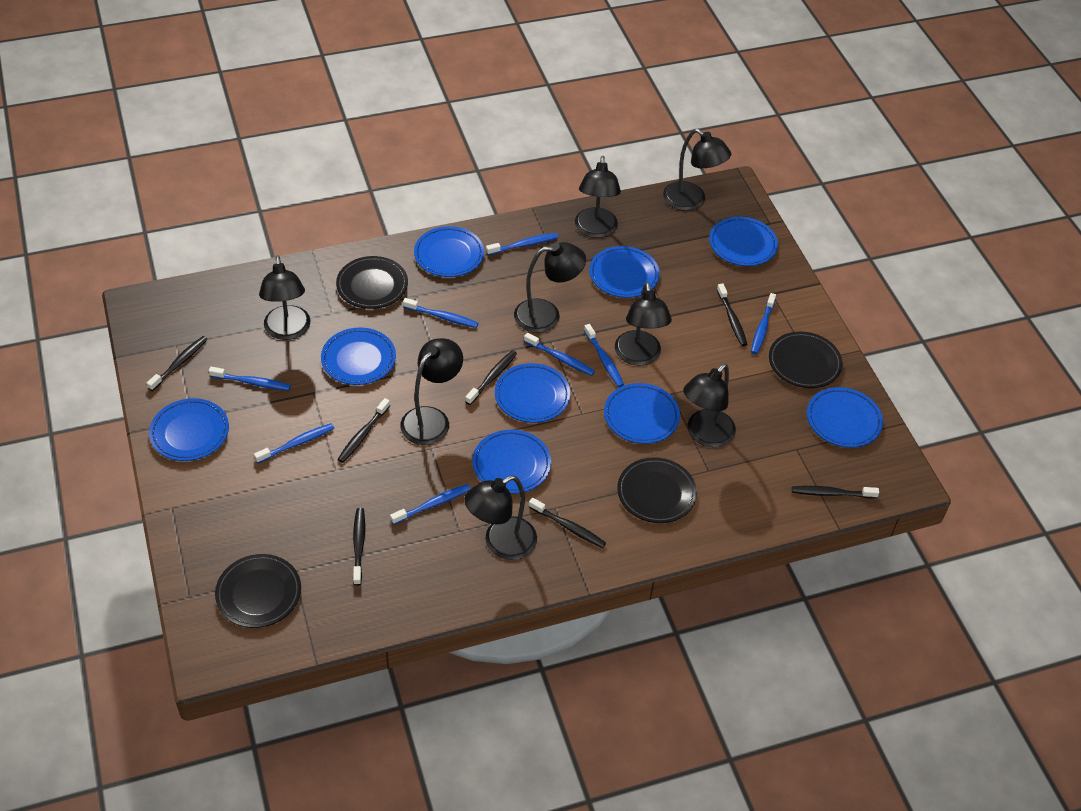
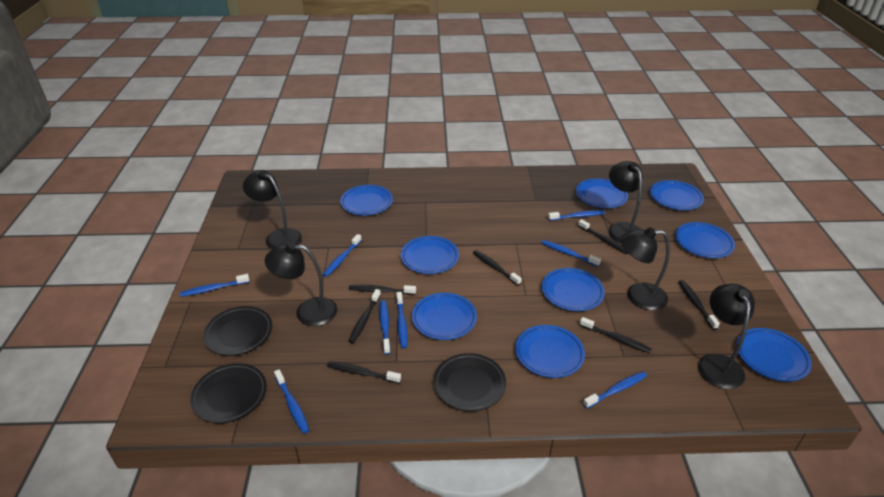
black lamp: 8 -> 5
black plate: 4 -> 3

